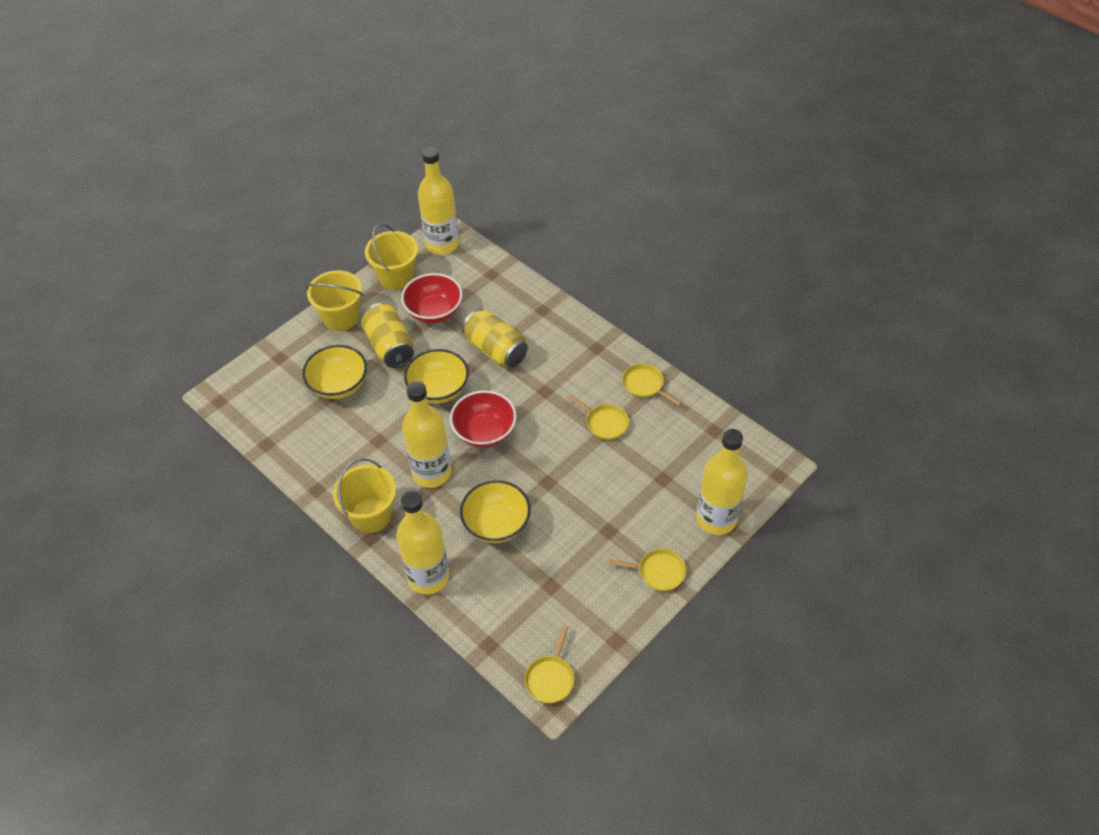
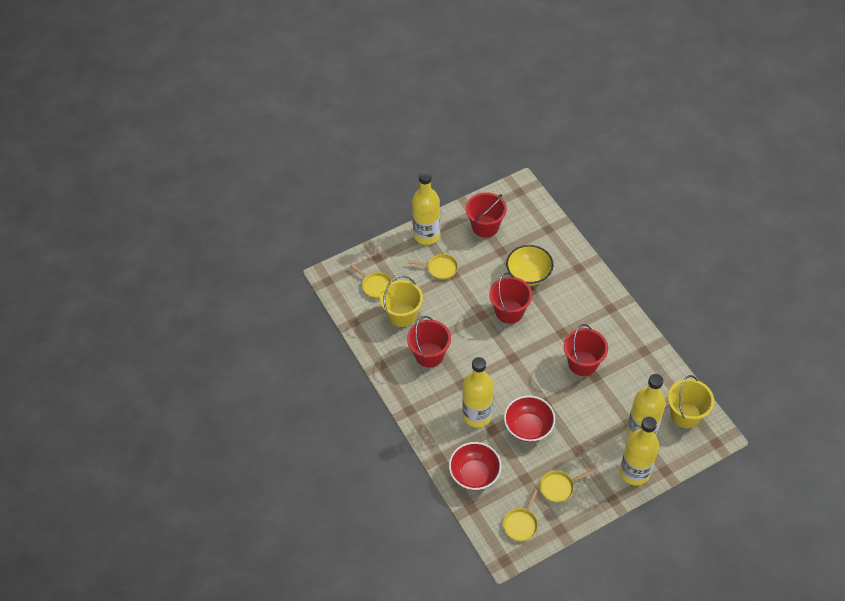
red bucket: 0 -> 4
yellow bowl: 3 -> 1
yellow bucket: 3 -> 2
yellow can: 2 -> 0

